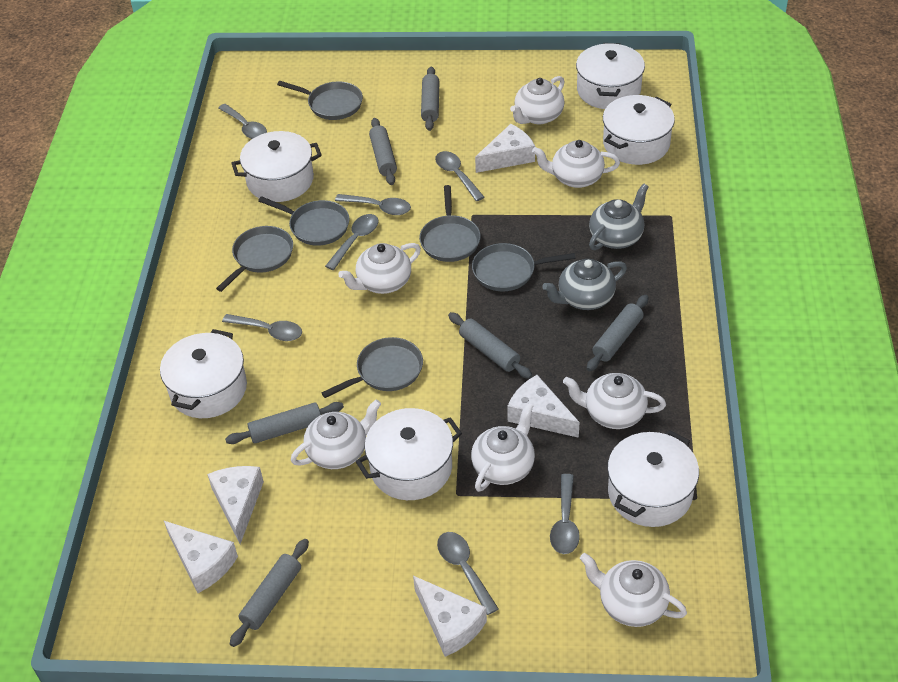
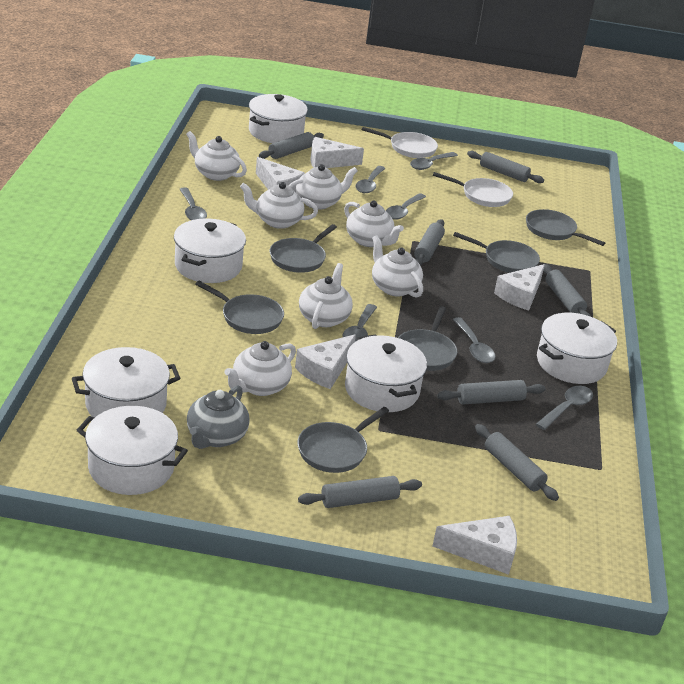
grey rolling pin: 6 -> 7
grey teapot: 2 -> 1
white pan: 0 -> 2

